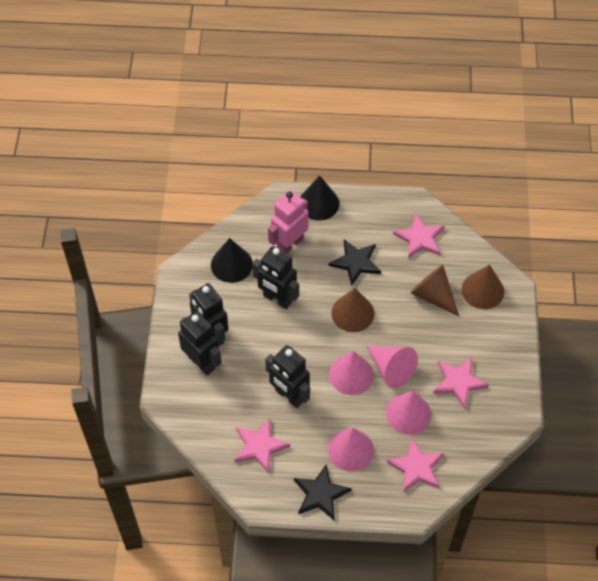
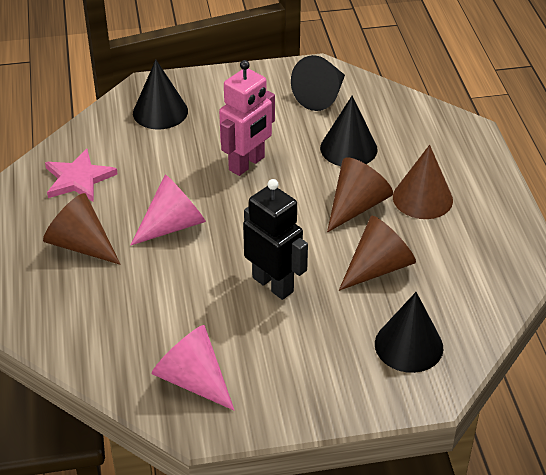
black cone: 2 -> 4
black robot: 4 -> 1
black star: 2 -> 0
brown cone: 3 -> 4
pink cone: 4 -> 2
pink star: 4 -> 1

